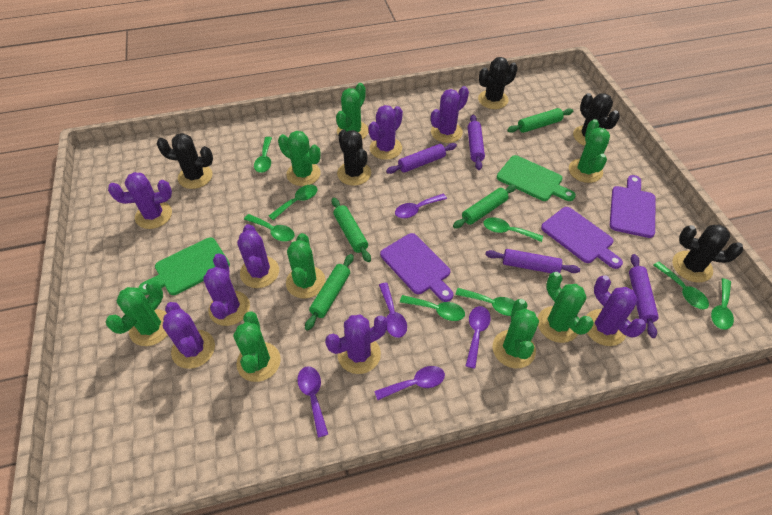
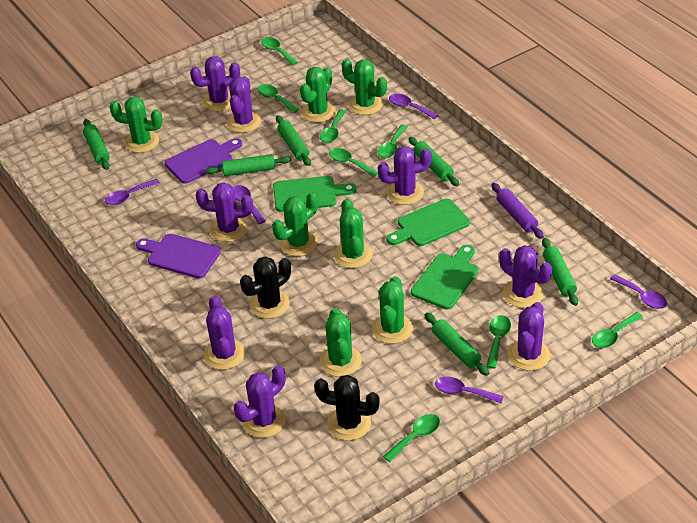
black cactus: 5 -> 2
green cactus: 8 -> 7
green cutting board: 2 -> 3
green rolling pin: 4 -> 6
purple cutting board: 3 -> 2
purple rolling pin: 4 -> 1

